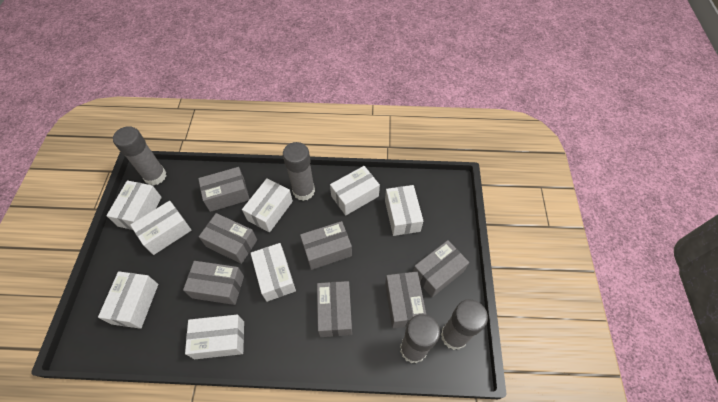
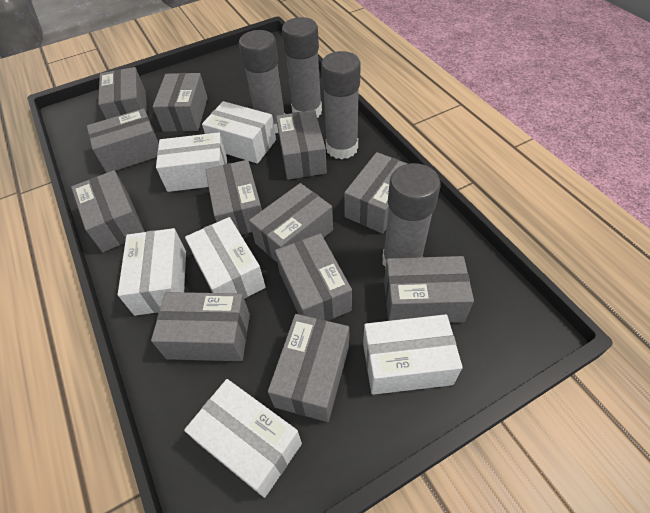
grey box: 7 -> 12
white box: 8 -> 6

